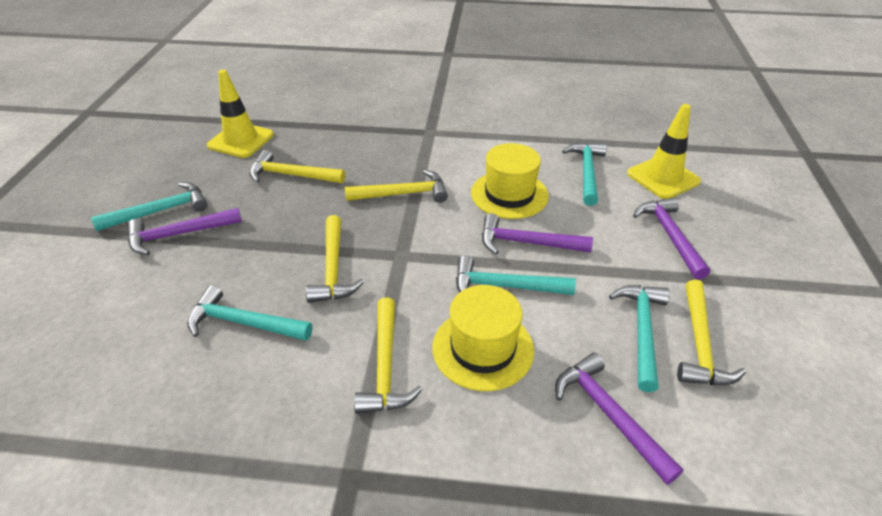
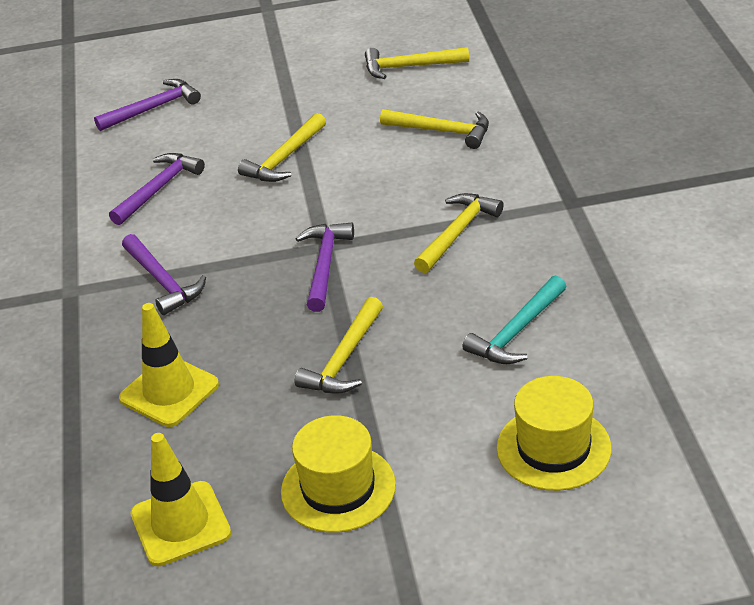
turquoise hammer: 5 -> 1

